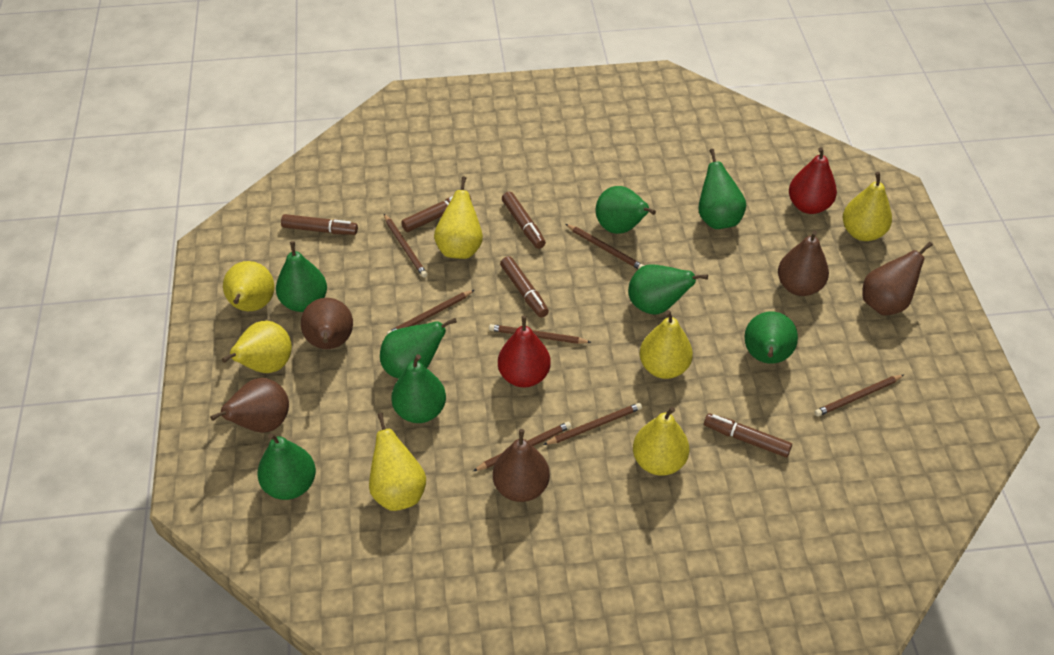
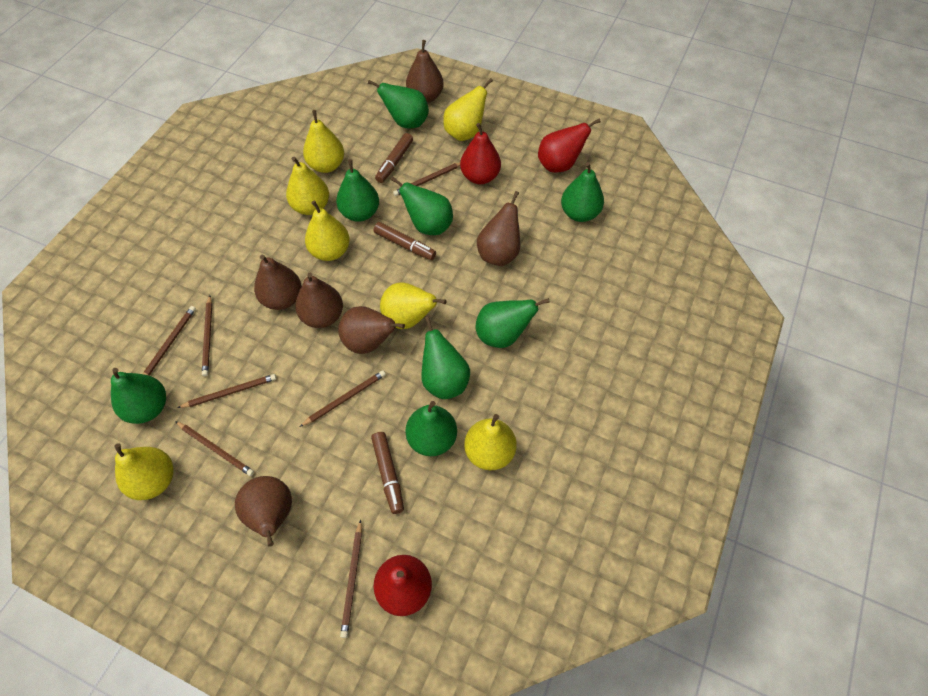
brown marker: 5 -> 3
brown pear: 5 -> 6
red pear: 2 -> 3

